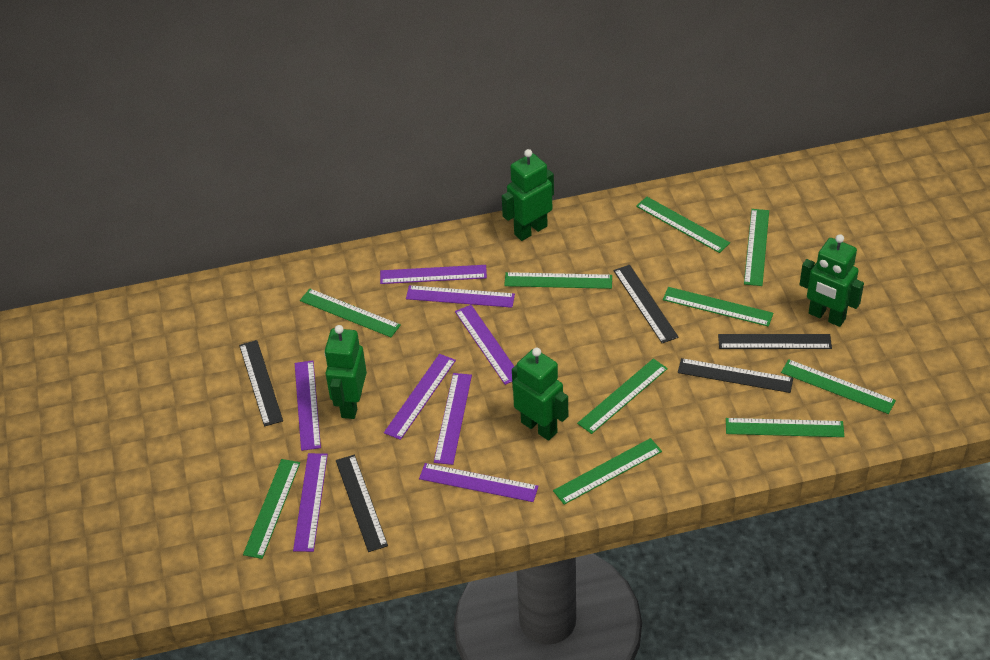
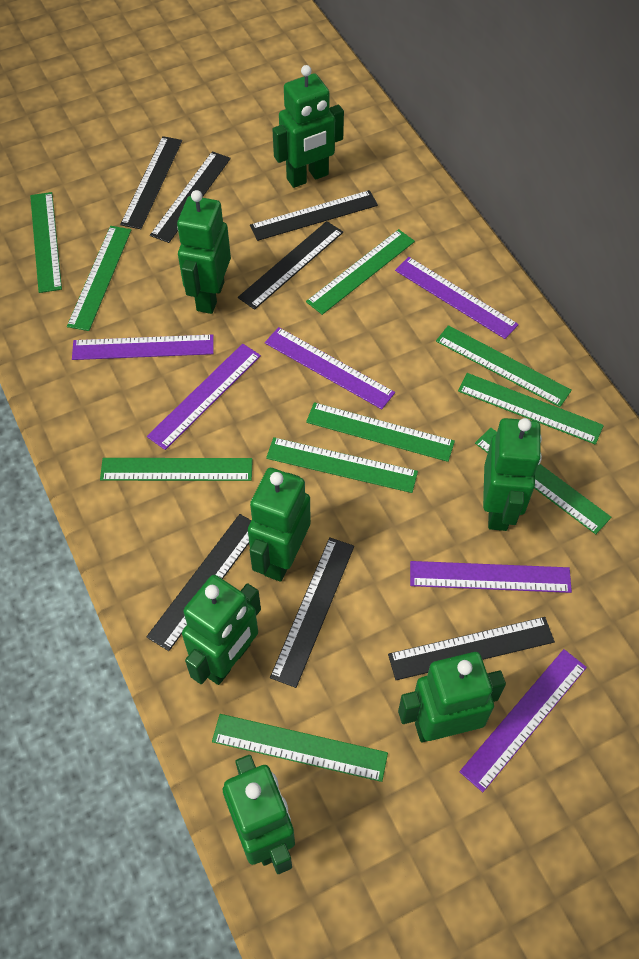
black ruler: 5 -> 7
green robot: 4 -> 7
purple ruler: 8 -> 6

